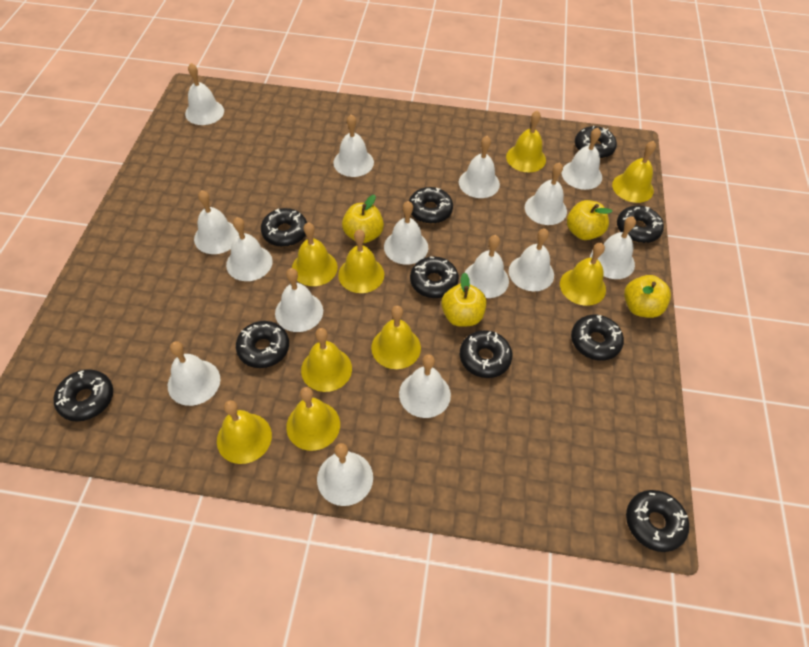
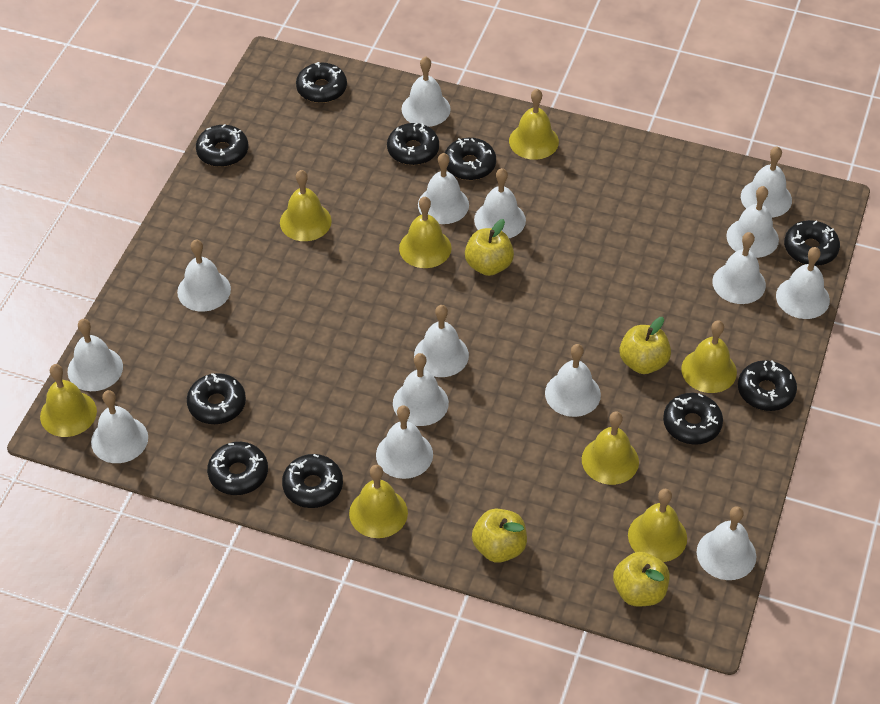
yellow bell: 9 -> 8

